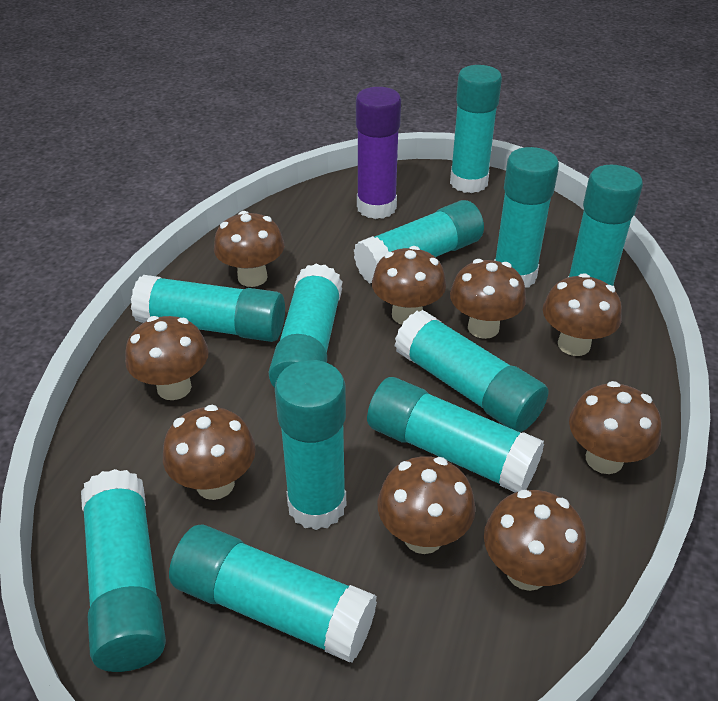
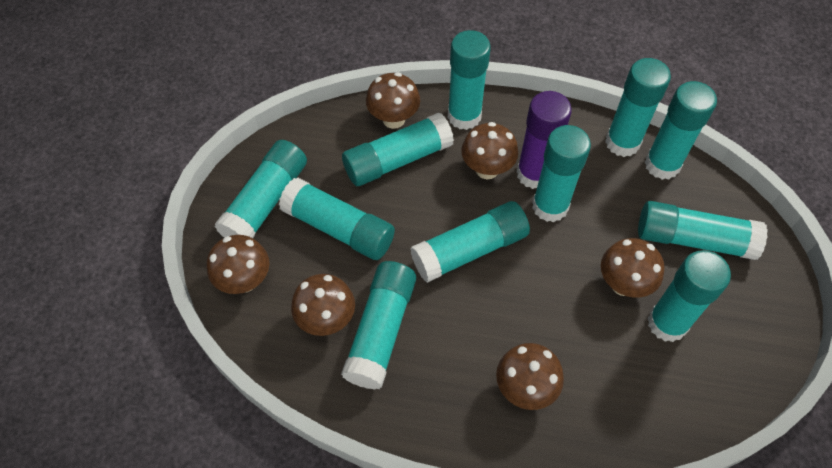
brown mushroom: 9 -> 6

